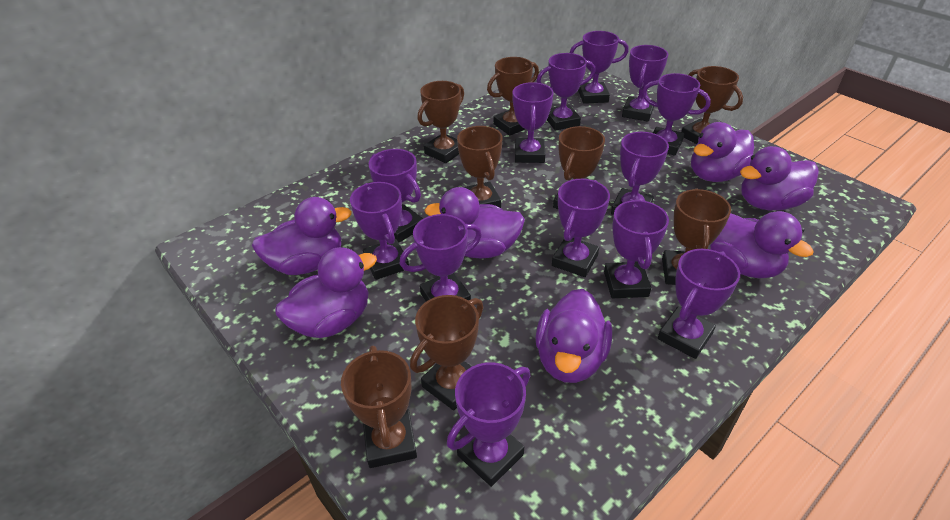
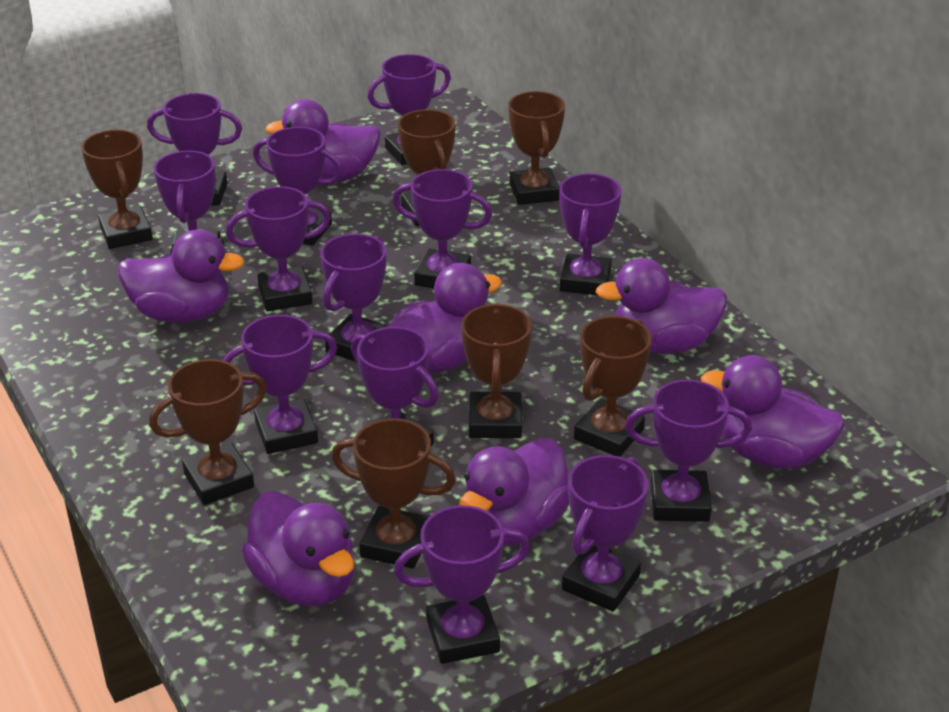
brown trophy: 8 -> 7

